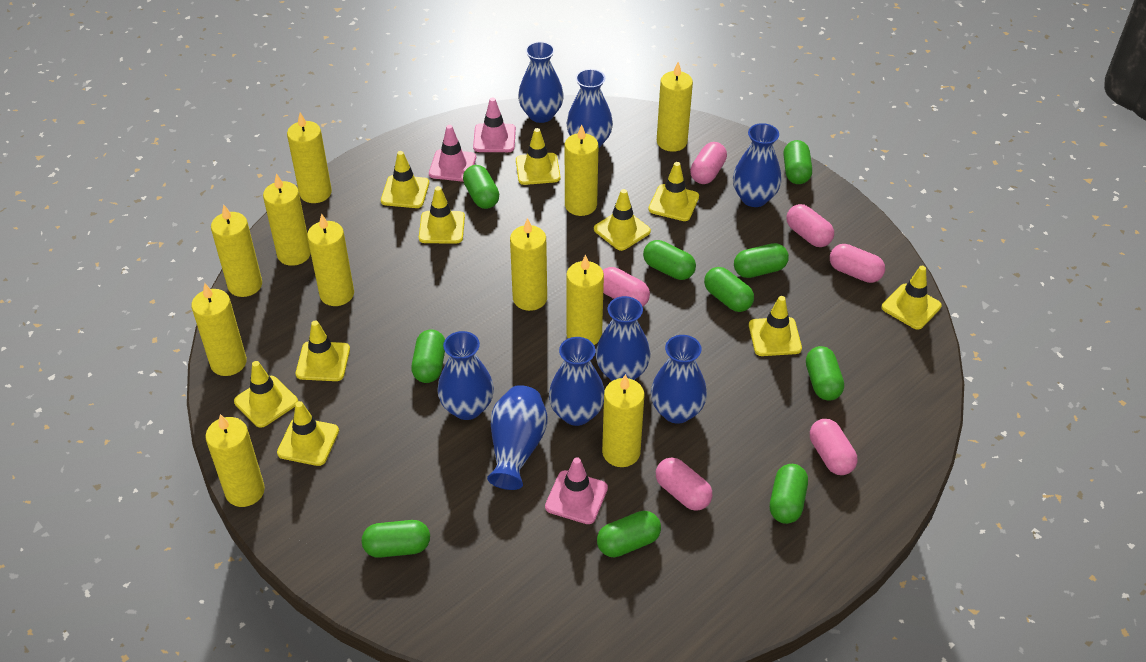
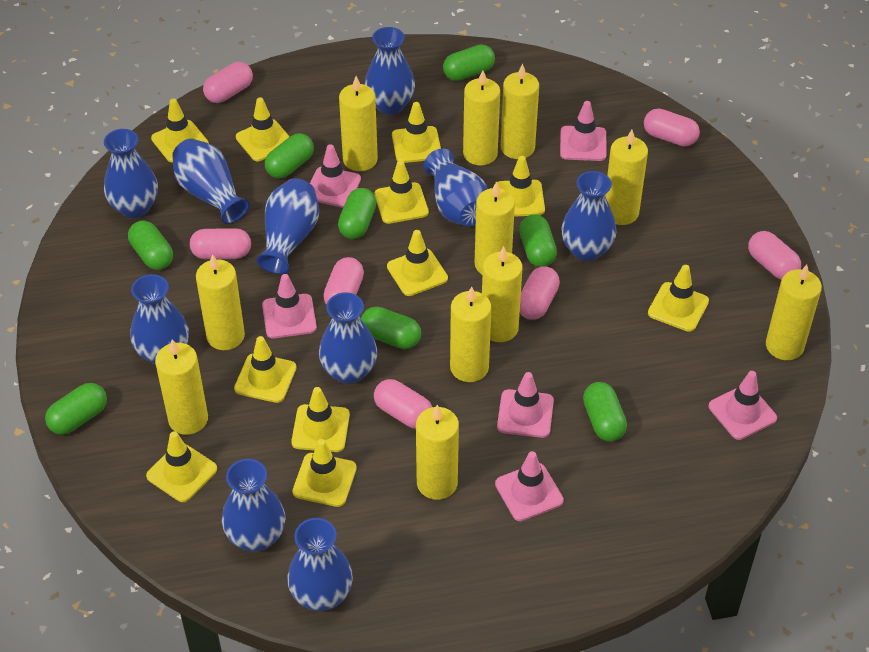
blue vase: 8 -> 10
green capsule: 10 -> 8
pink capsule: 6 -> 7
pink traffic cone: 3 -> 6
yellow traffic cone: 10 -> 11

